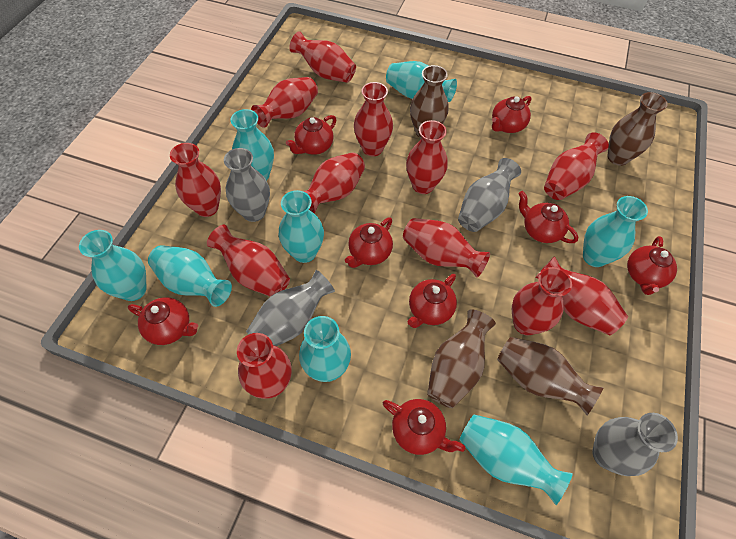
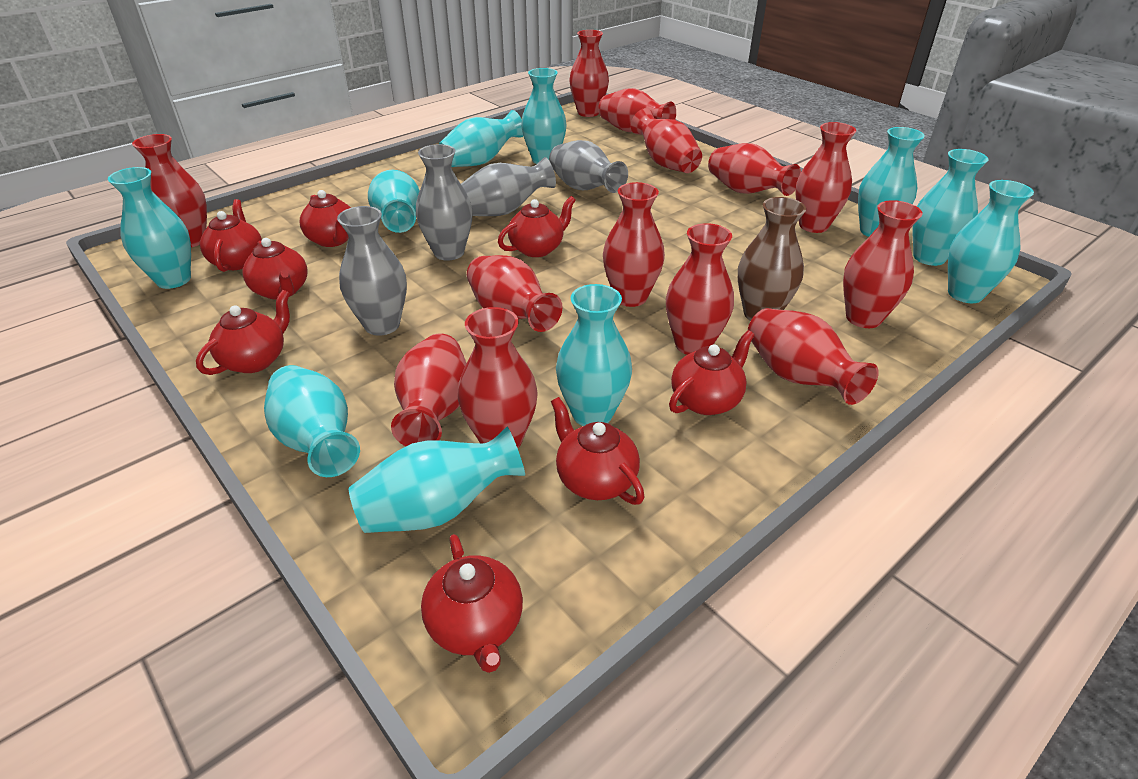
brown vase: 4 -> 1
red vase: 12 -> 13
turquoise vase: 8 -> 10

